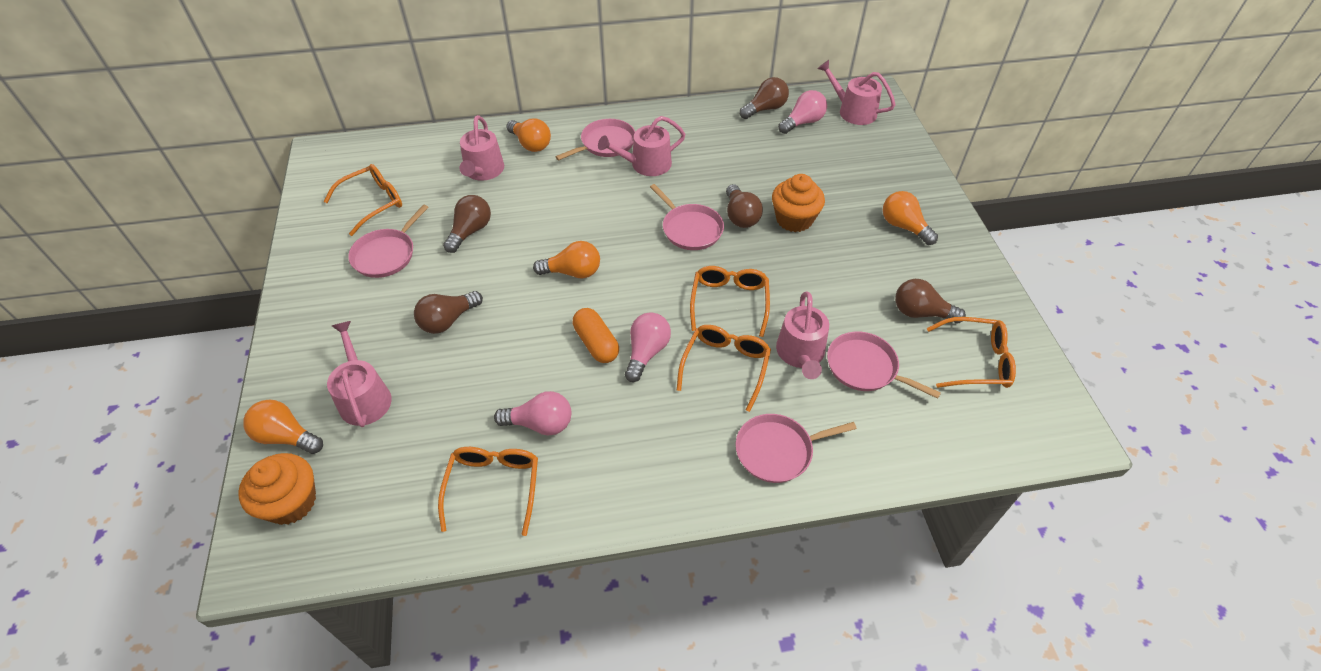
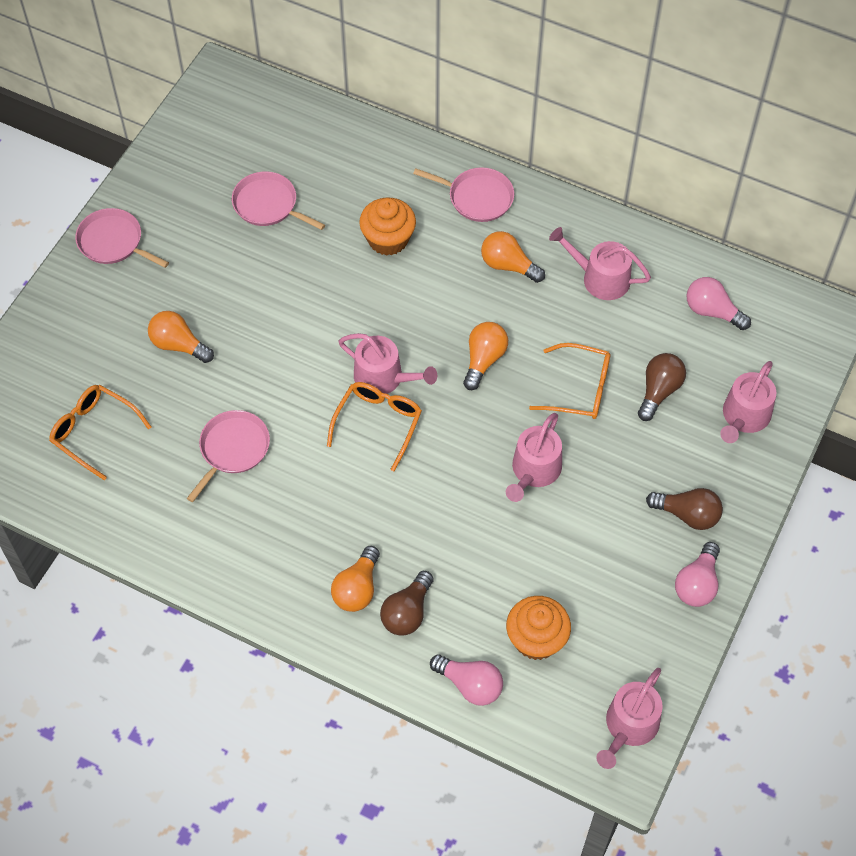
brown light bulb: 5 -> 3
orange capsule: 1 -> 0
orange glasses: 5 -> 3
pink pan: 5 -> 4

